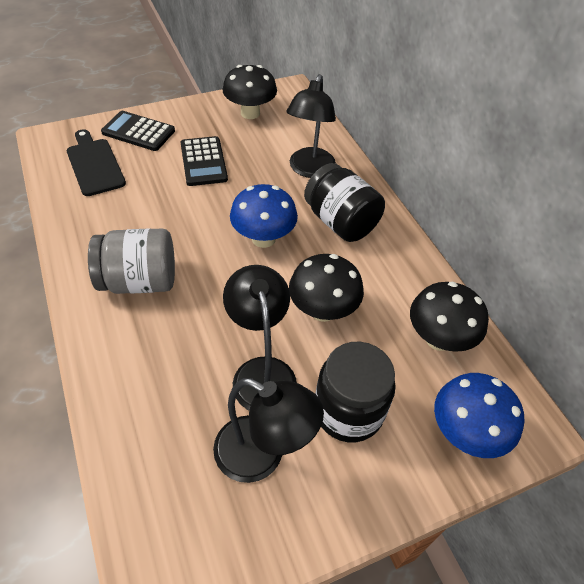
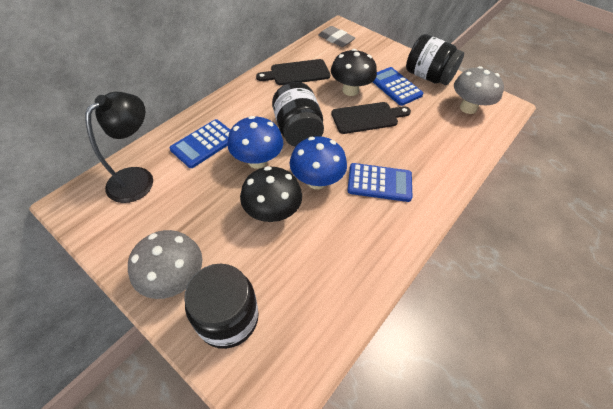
black calculator: 2 -> 0
black cutting board: 1 -> 2
black jar: 2 -> 3
black lamp: 3 -> 1
black mushroom: 3 -> 2
blue calculator: 0 -> 3
grey eraser: 0 -> 1
grey jar: 1 -> 0
grey mushroom: 0 -> 2

